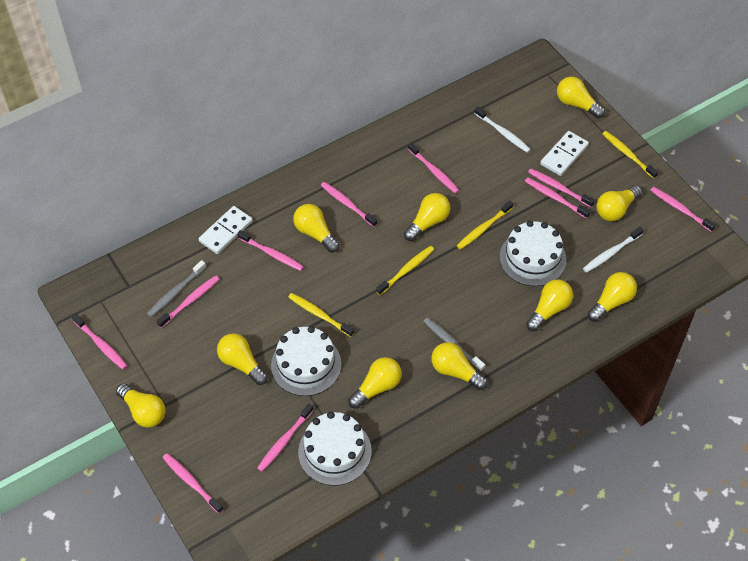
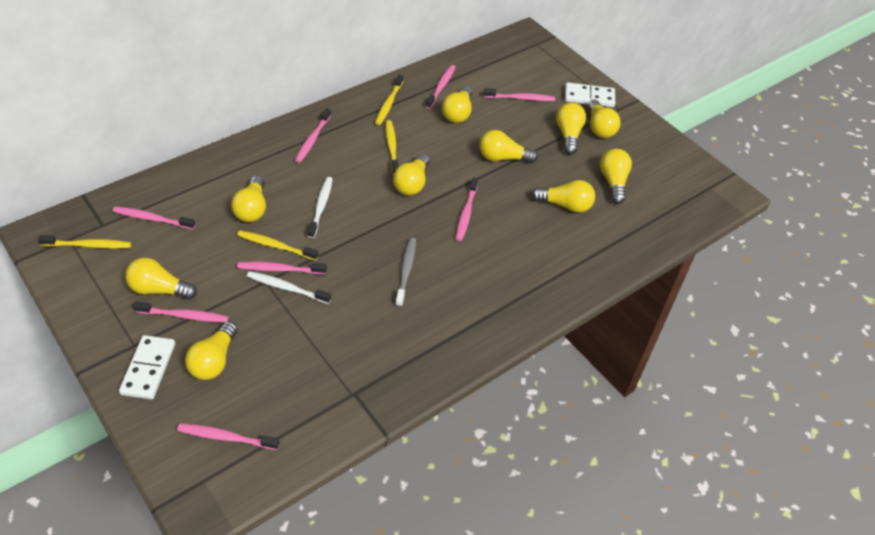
grey toothbrush: 2 -> 1
pink toothbrush: 10 -> 8
white cake: 3 -> 0

